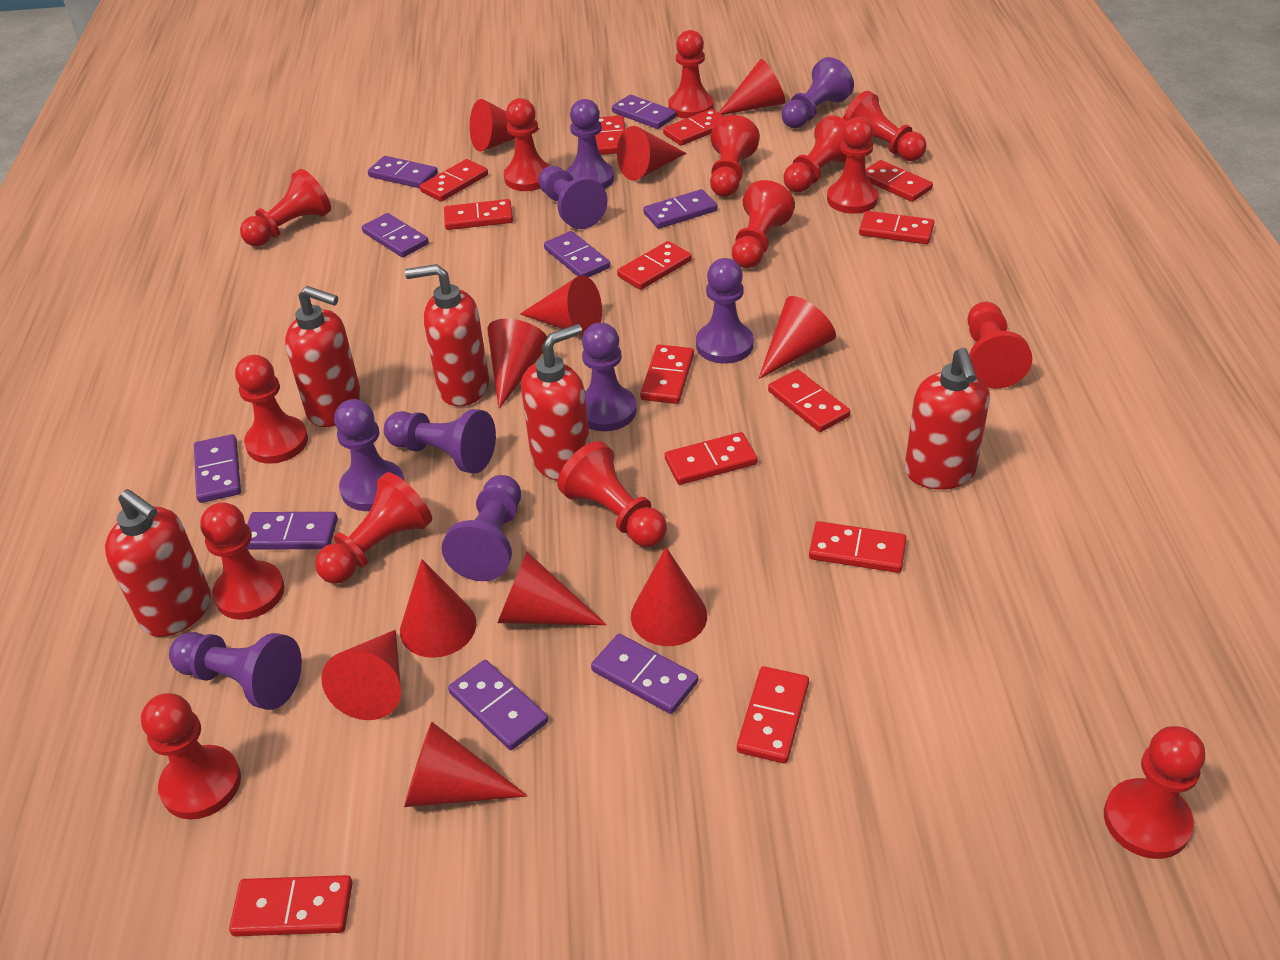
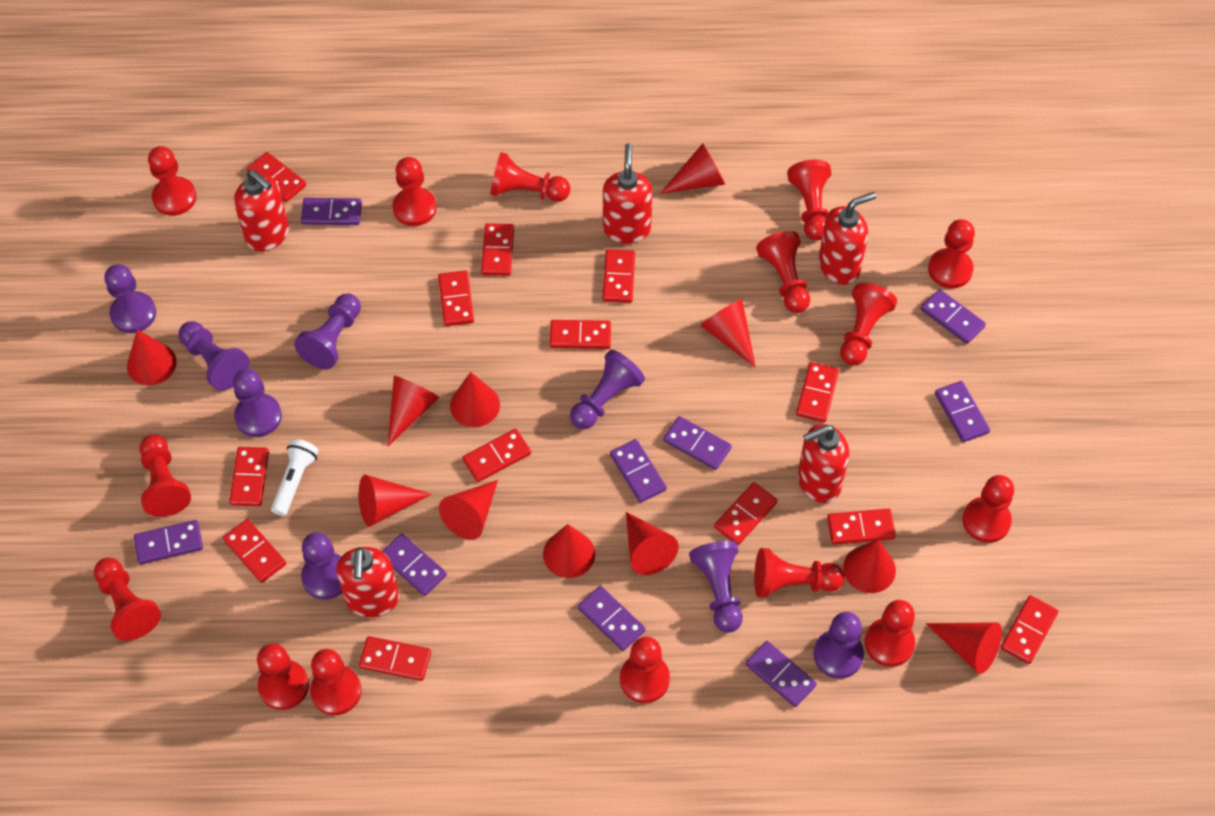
purple pawn: 9 -> 8
white flashlight: 0 -> 1

